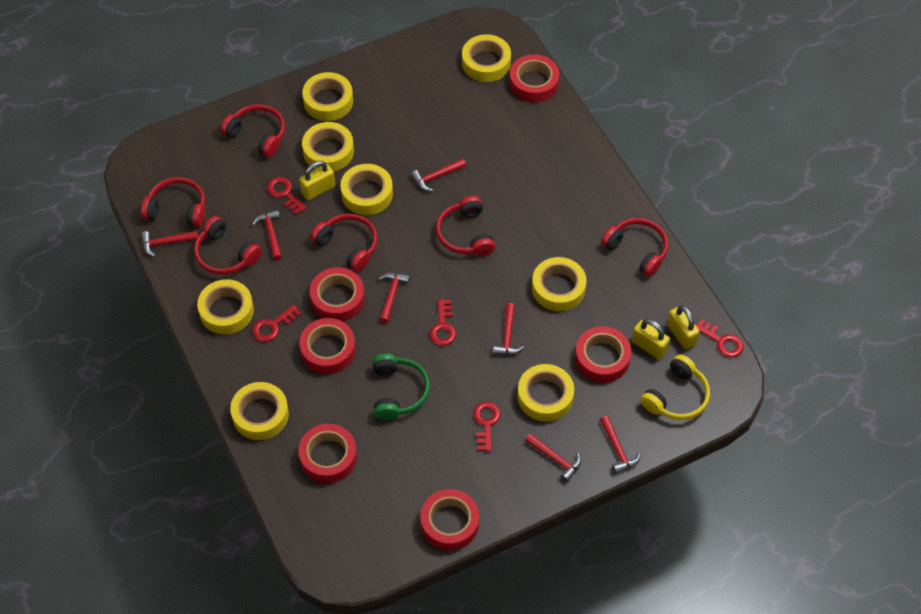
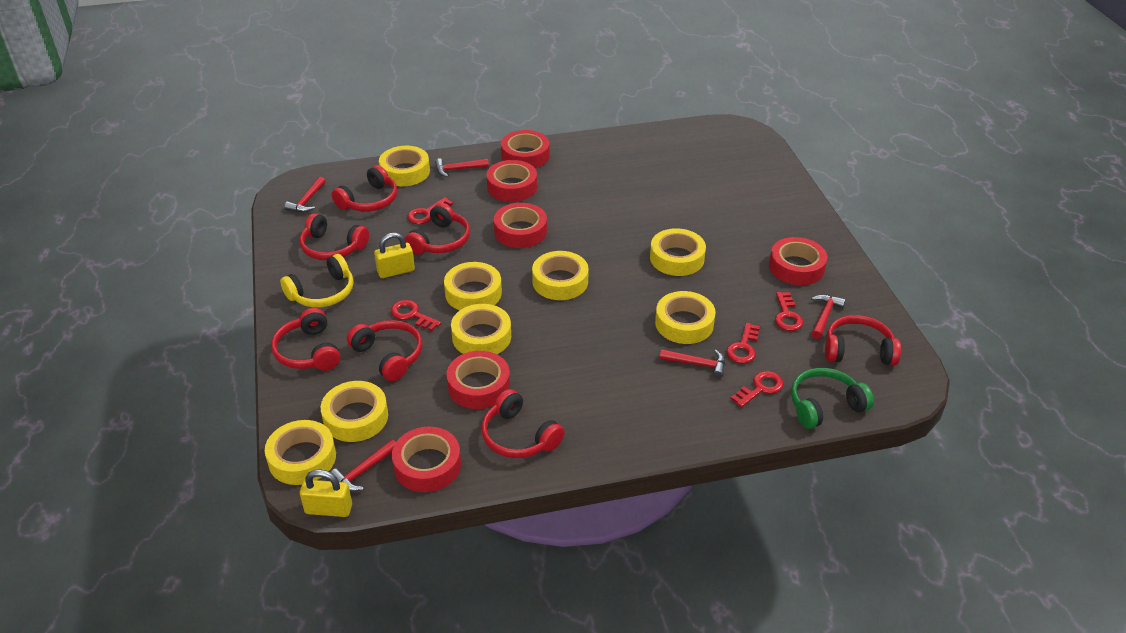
red hammer: 7 -> 5
red headphones: 6 -> 7
yellow padlock: 3 -> 2

